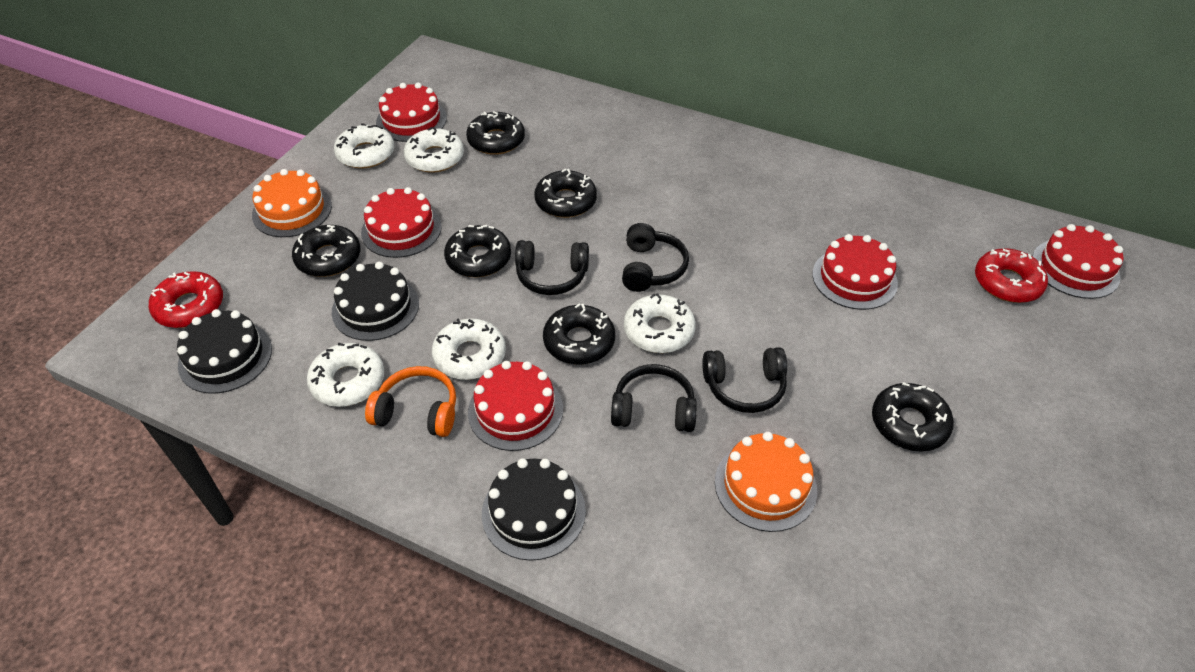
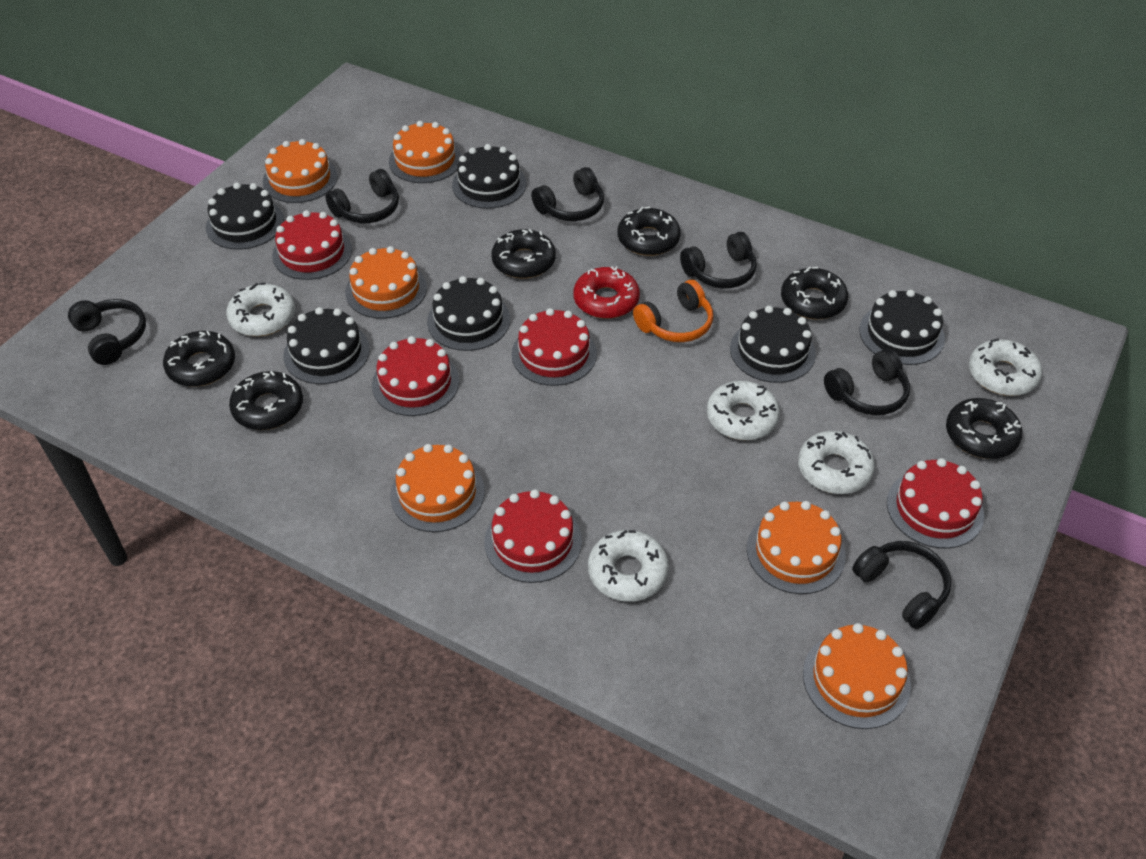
black cake: 3 -> 6
black headphones: 4 -> 6
orange cake: 2 -> 6
red donut: 2 -> 1

